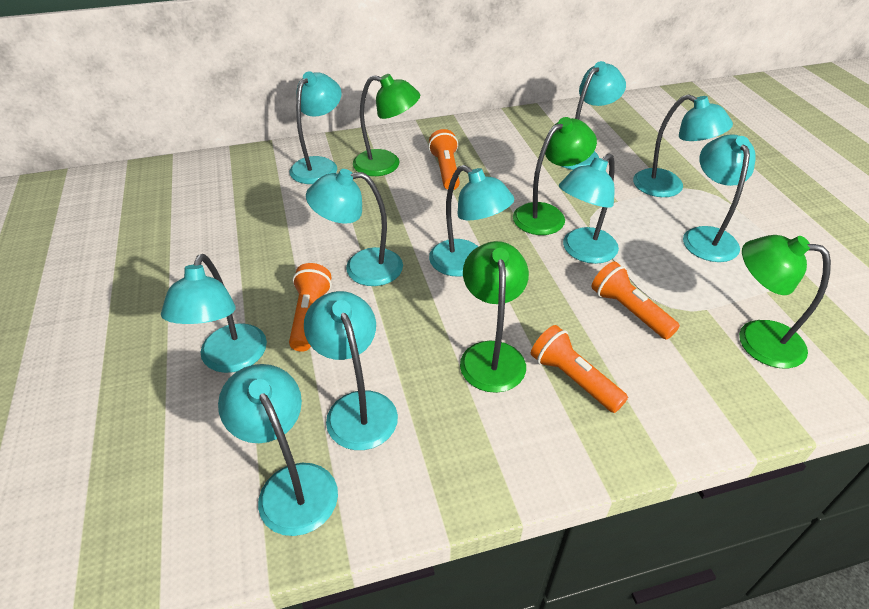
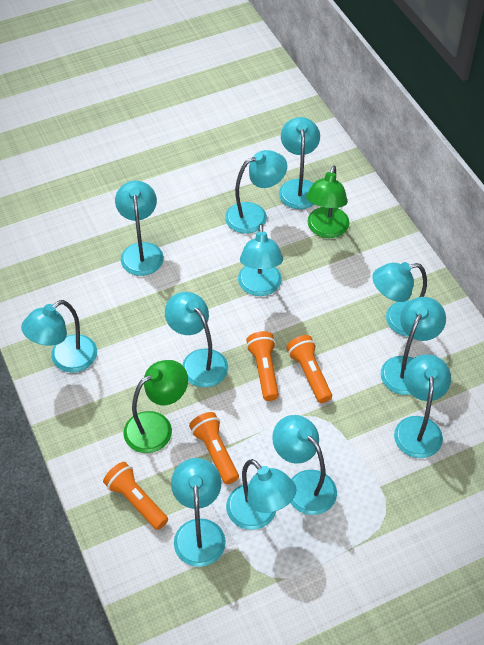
green lamp: 4 -> 2
turquoise lamp: 10 -> 12

